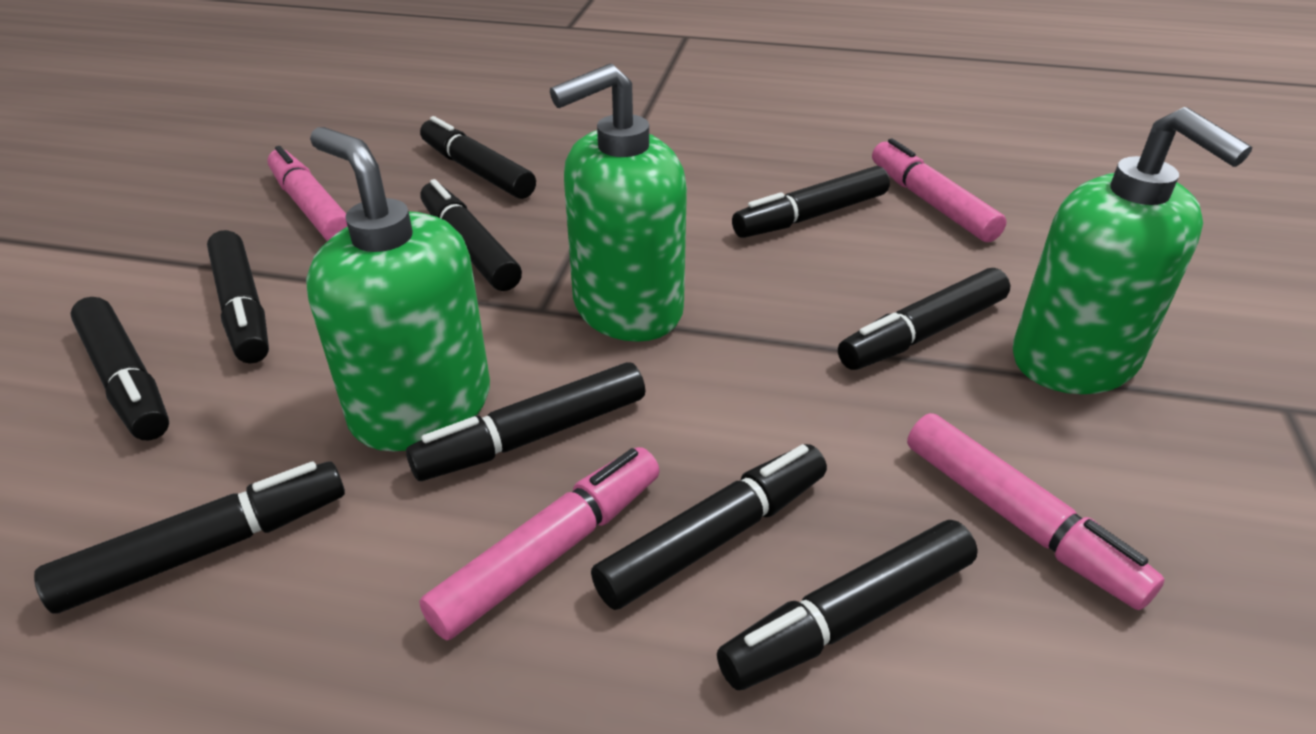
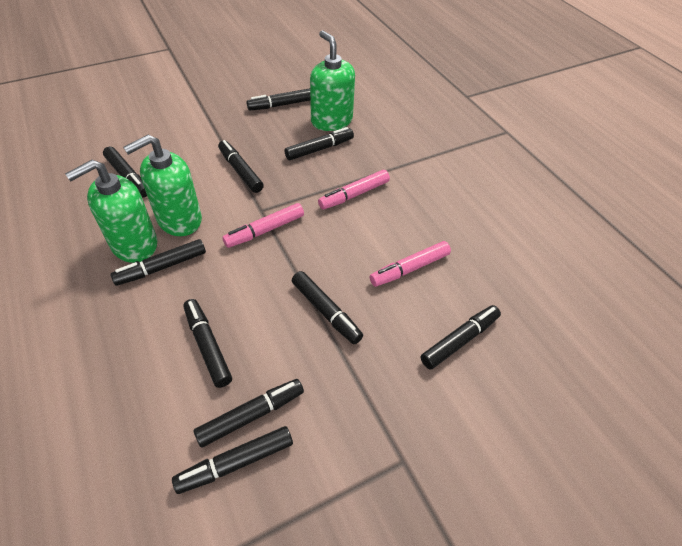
pink marker: 4 -> 3

